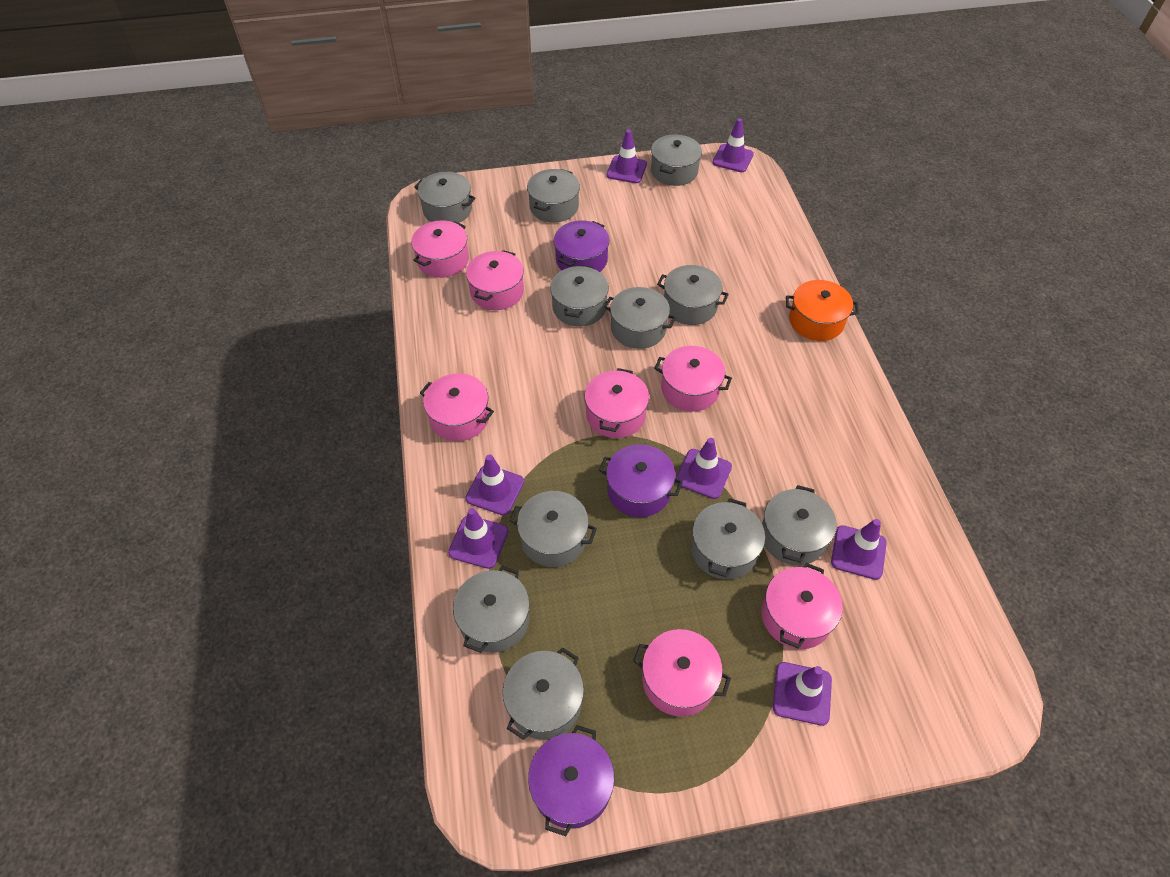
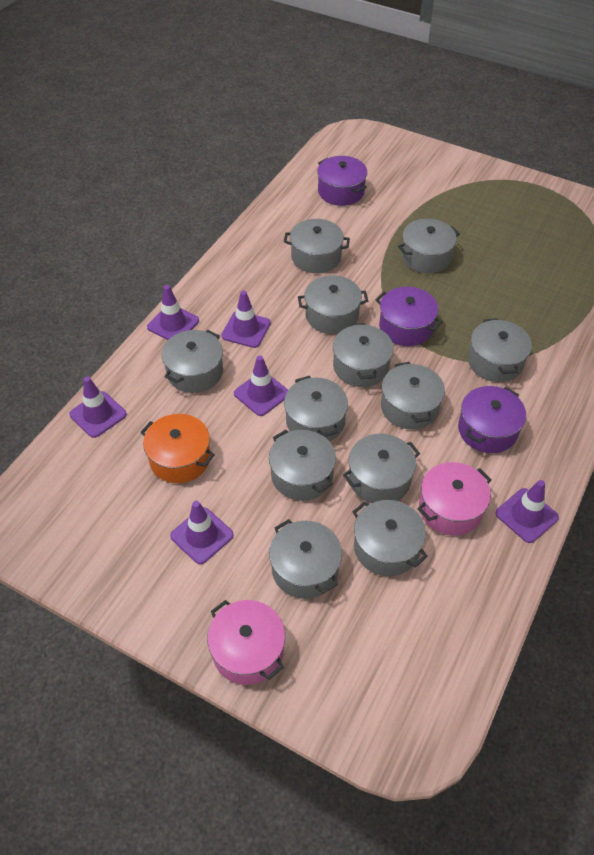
grey pot: 11 -> 12
pink pot: 7 -> 2
purple traffic cone: 7 -> 6

